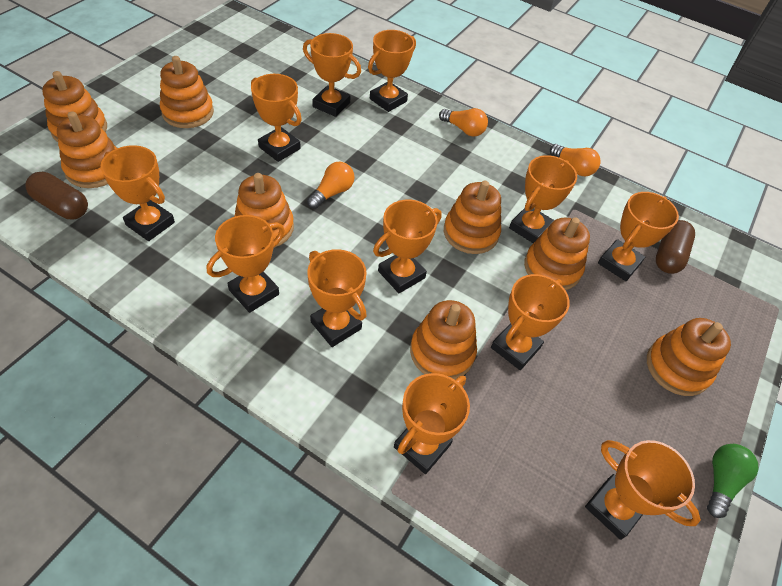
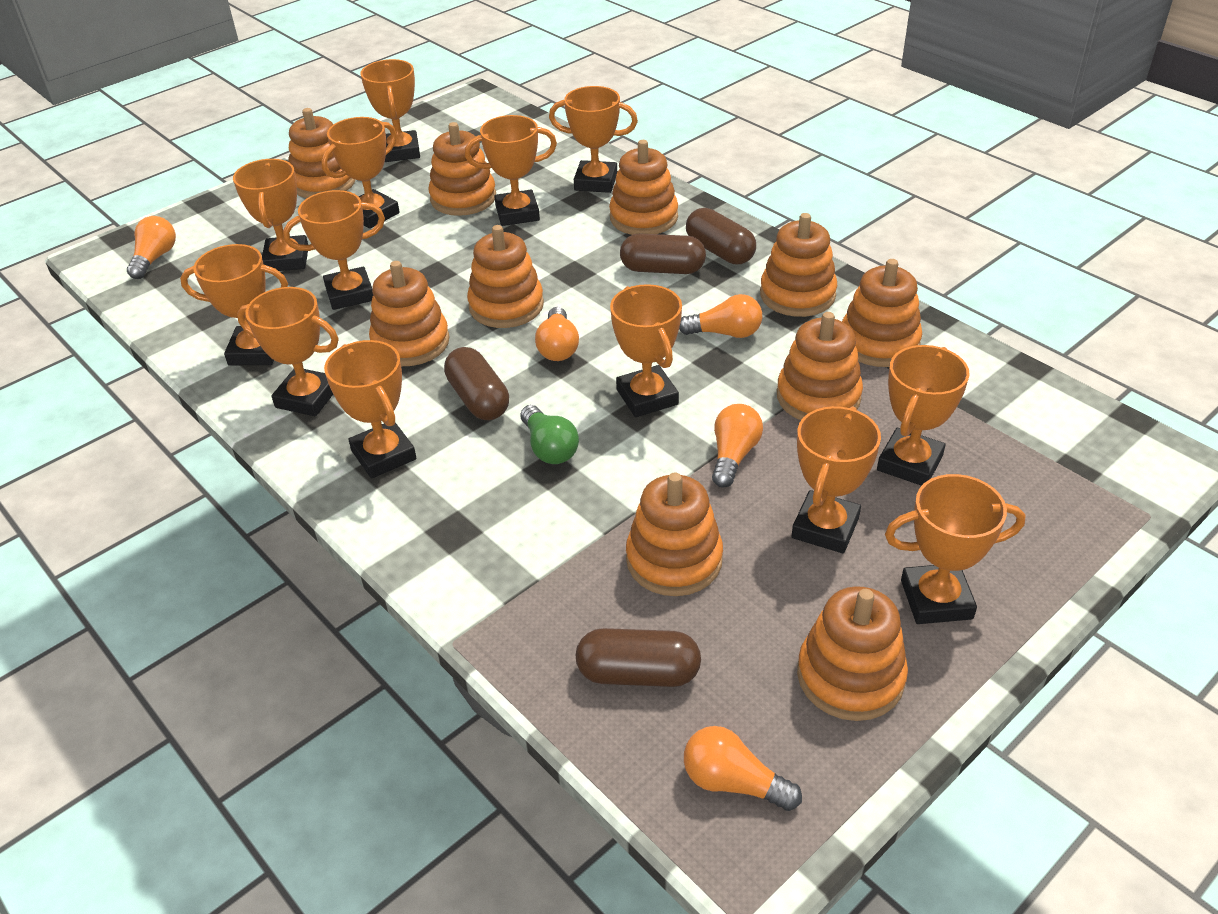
brown capsule: 2 -> 4
orange light bulb: 3 -> 5
orange stacking toy: 8 -> 10
orange trophy: 12 -> 13

